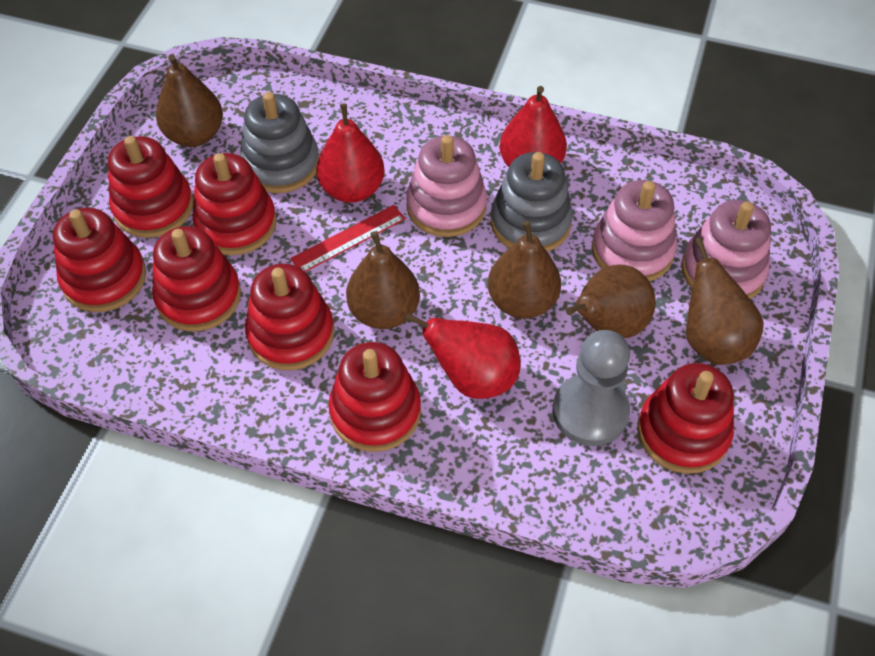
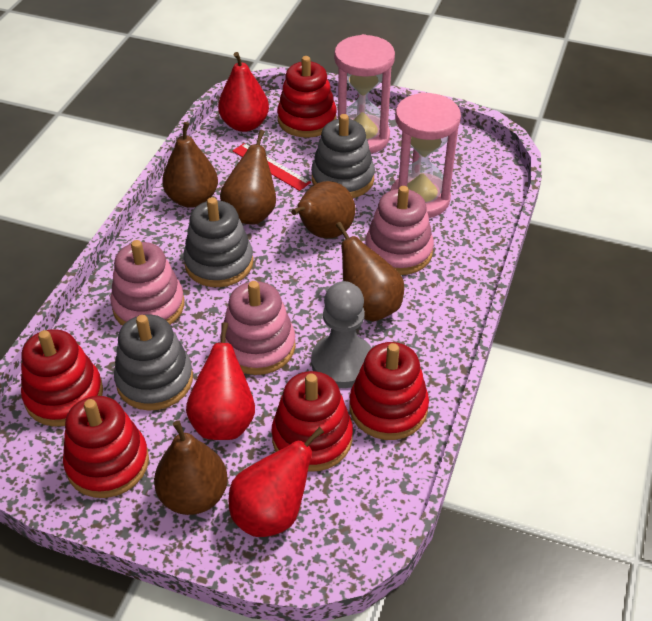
grey stacking toy: 2 -> 3
pink hourglass: 0 -> 2
red stacking toy: 7 -> 5

